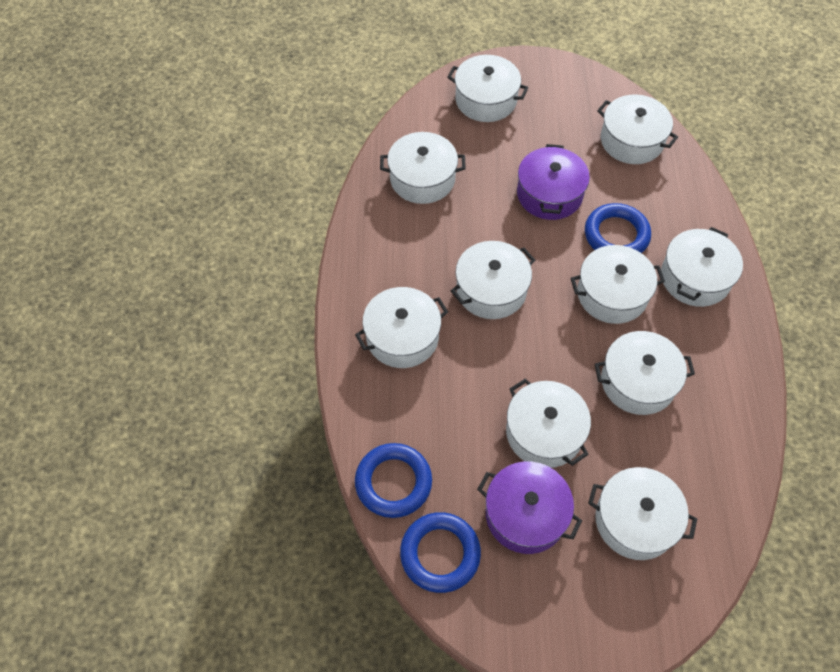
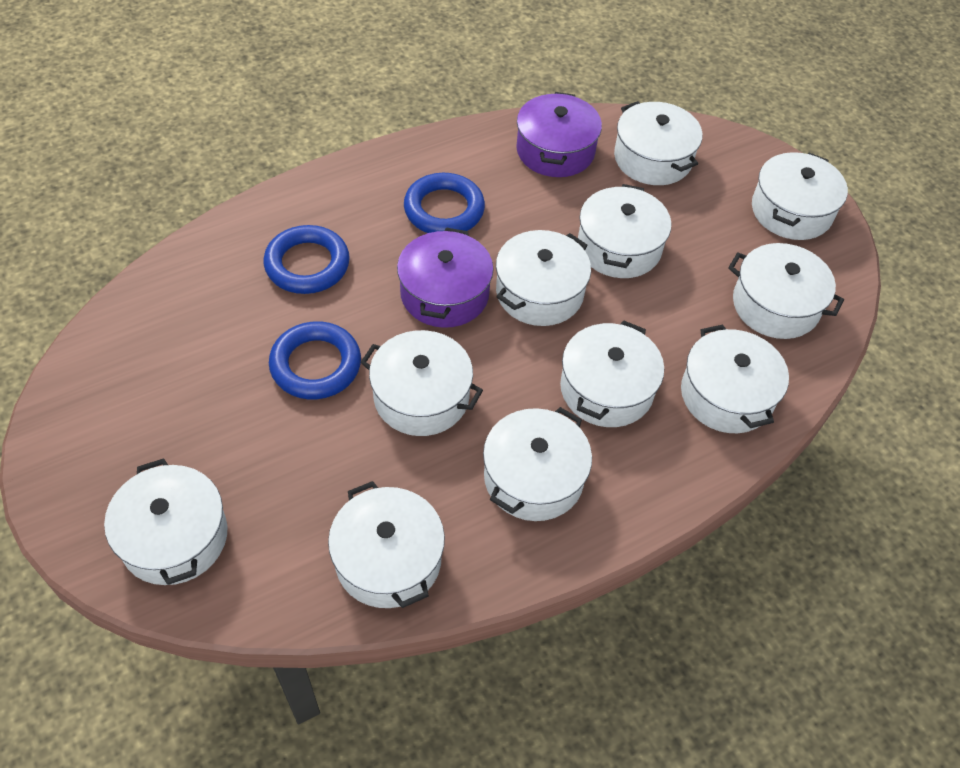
white pot: 10 -> 11

